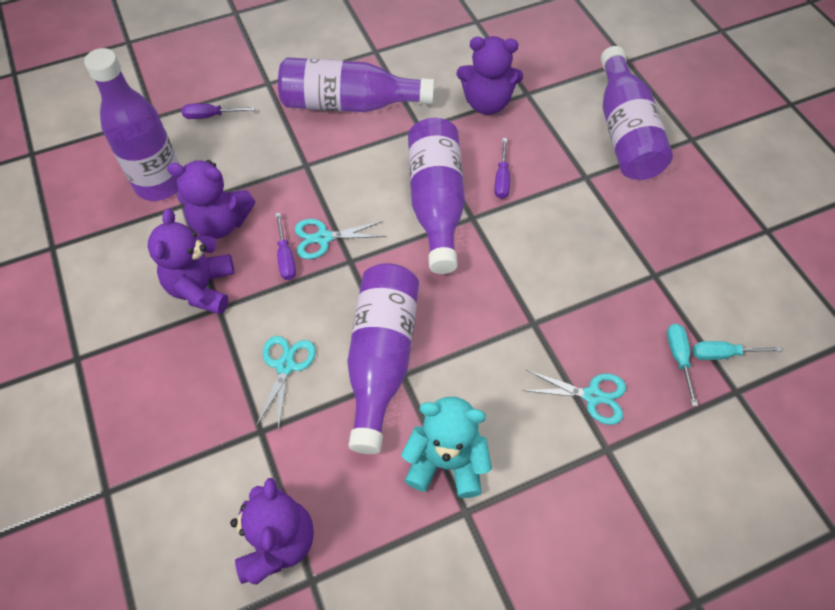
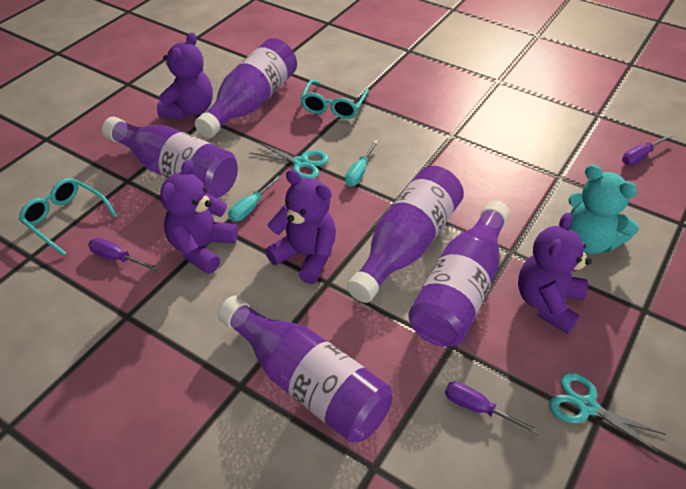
turquoise glasses: 0 -> 2
turquoise scissors: 3 -> 2

